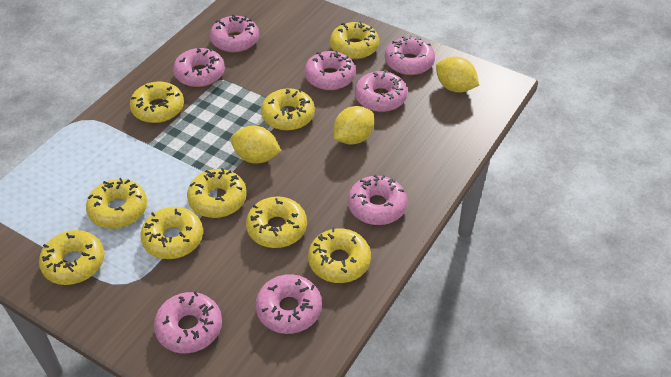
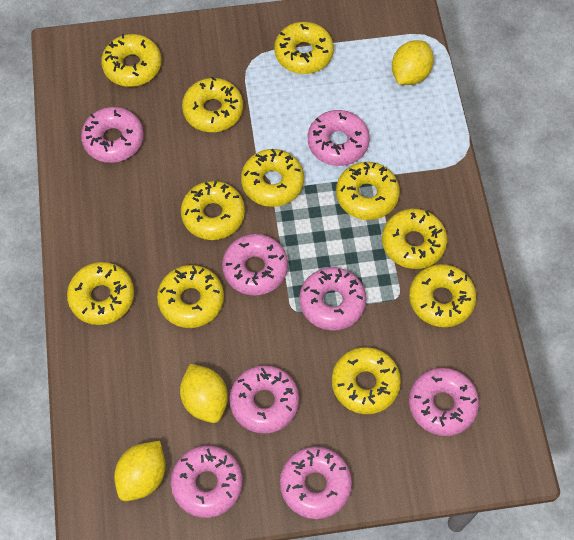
yellow donut: 9 -> 11

